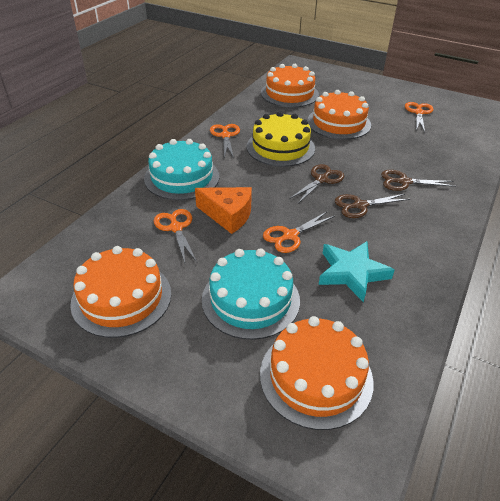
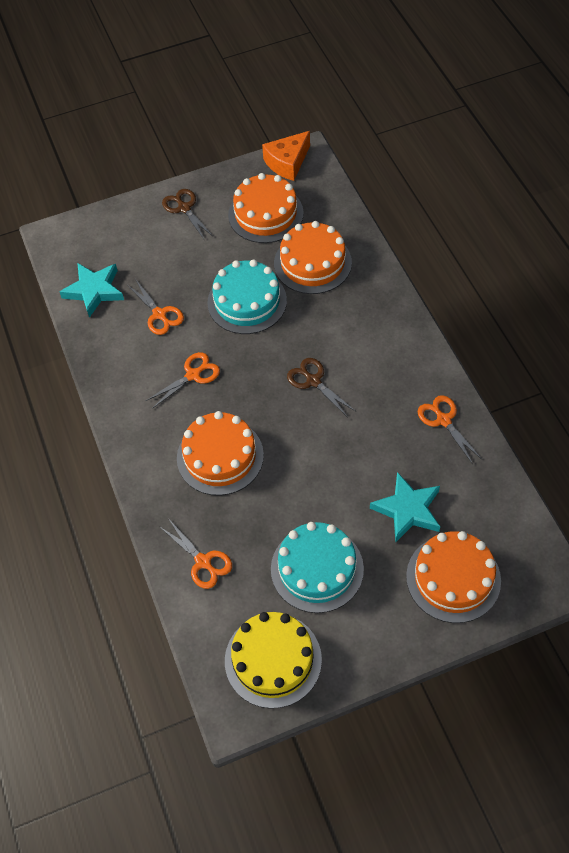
brown scissors: 3 -> 2
turquoise star: 1 -> 2

